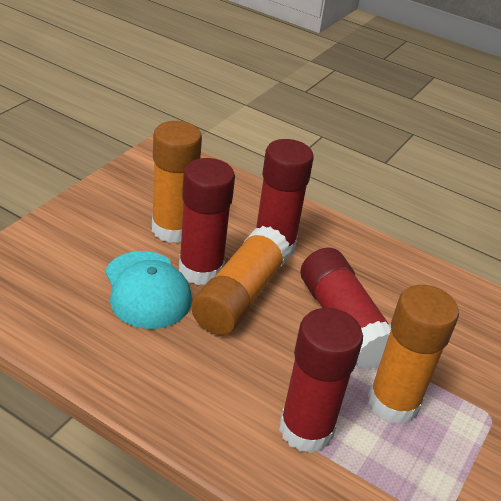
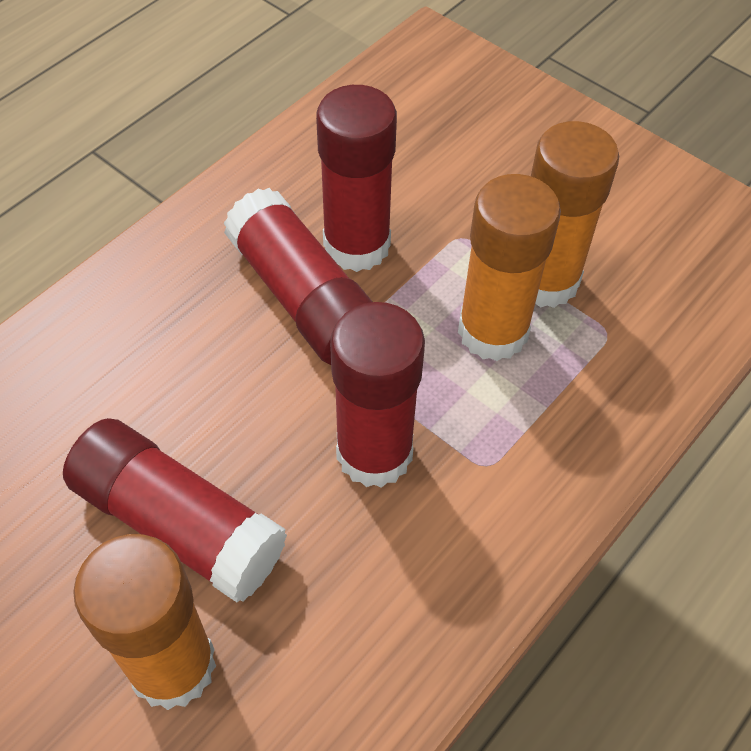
turquoise cap: 1 -> 0

